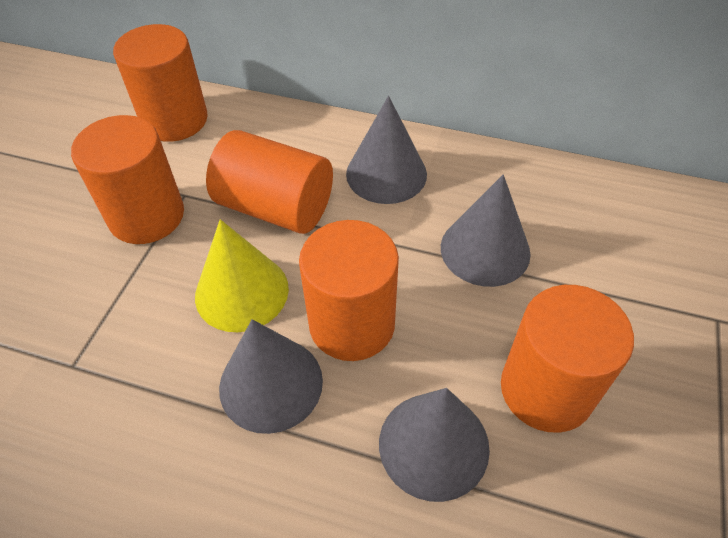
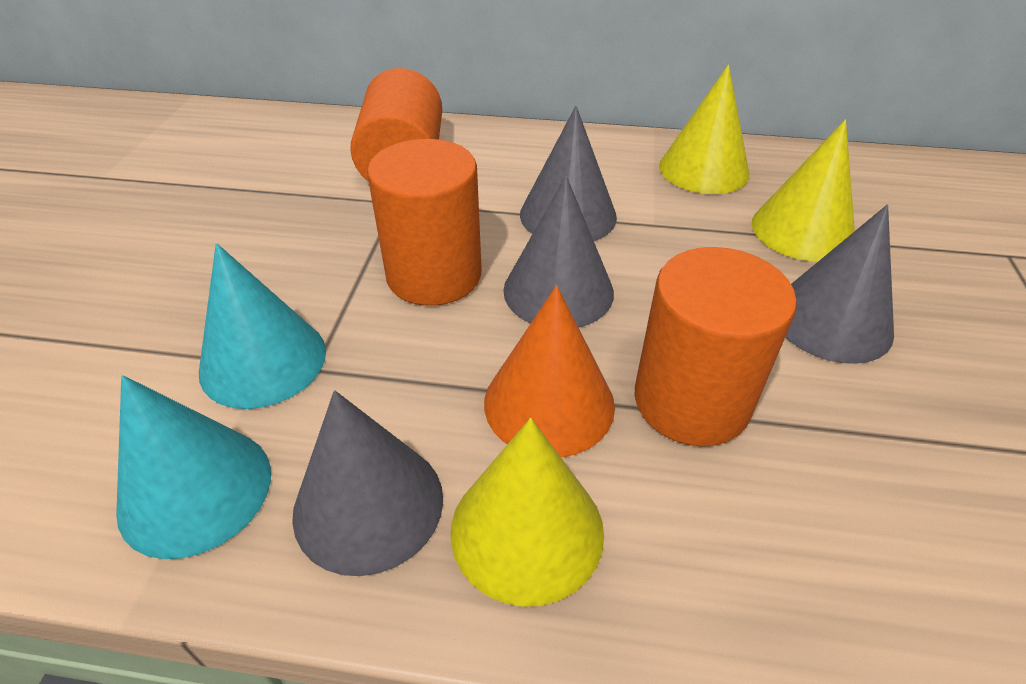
orange cone: 0 -> 1
orange cylinder: 5 -> 3
turquoise cone: 0 -> 2
yellow cone: 1 -> 3

